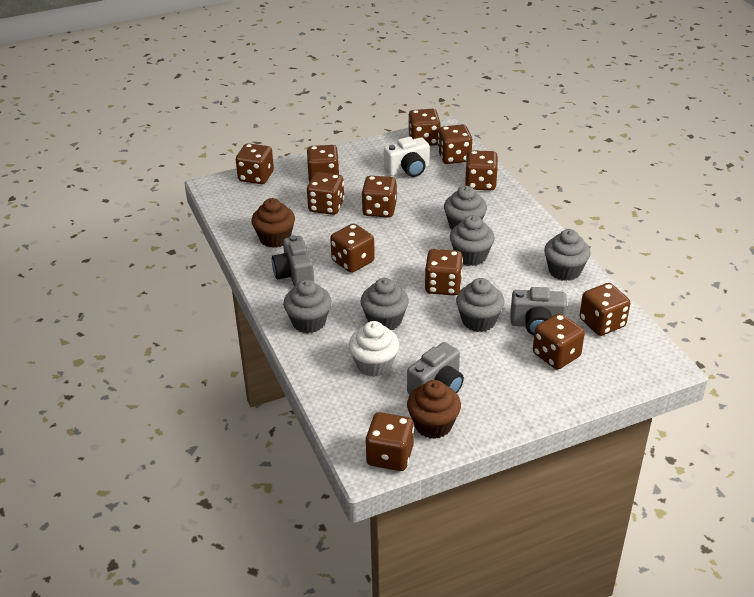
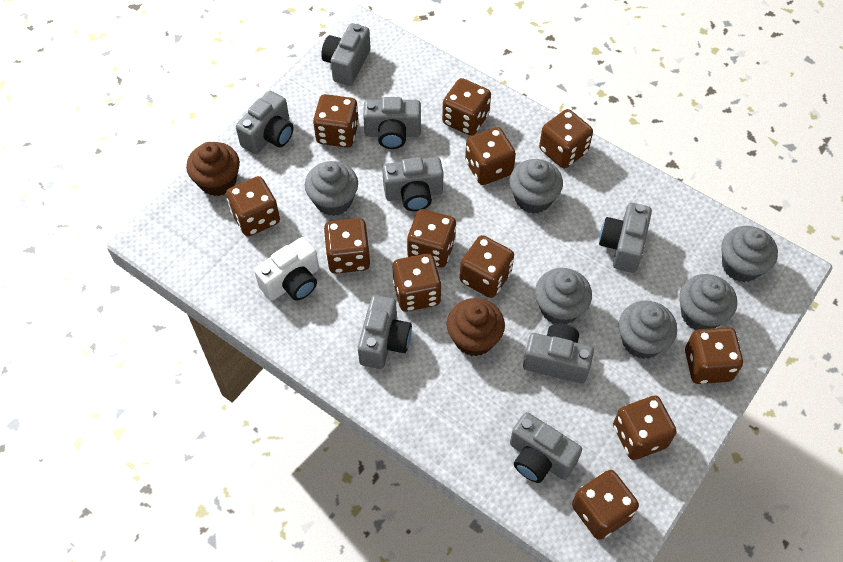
grey camera: 3 -> 8
white cupcake: 1 -> 0

